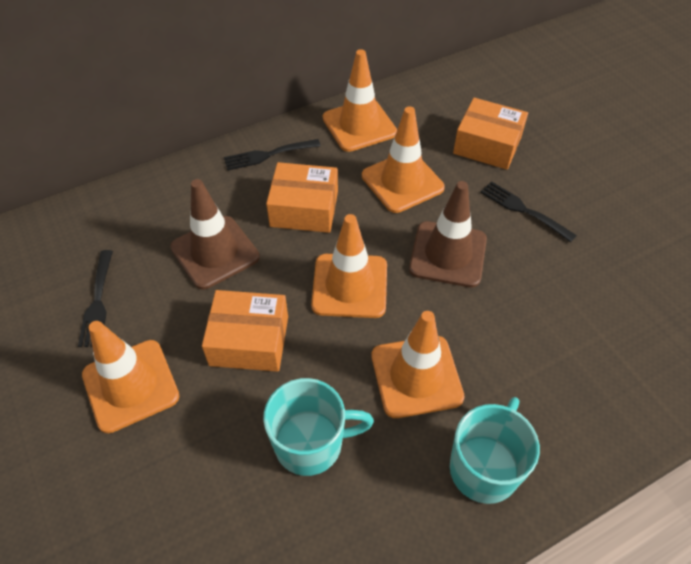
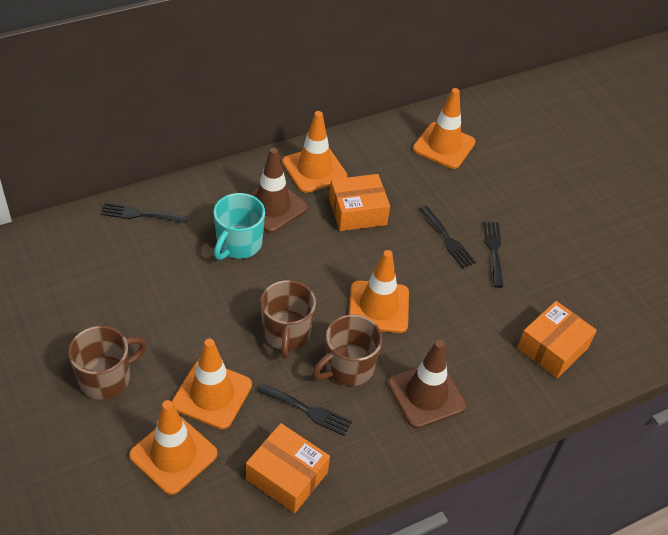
black fork: 3 -> 4
brown mug: 0 -> 3
turquoise mug: 2 -> 1

